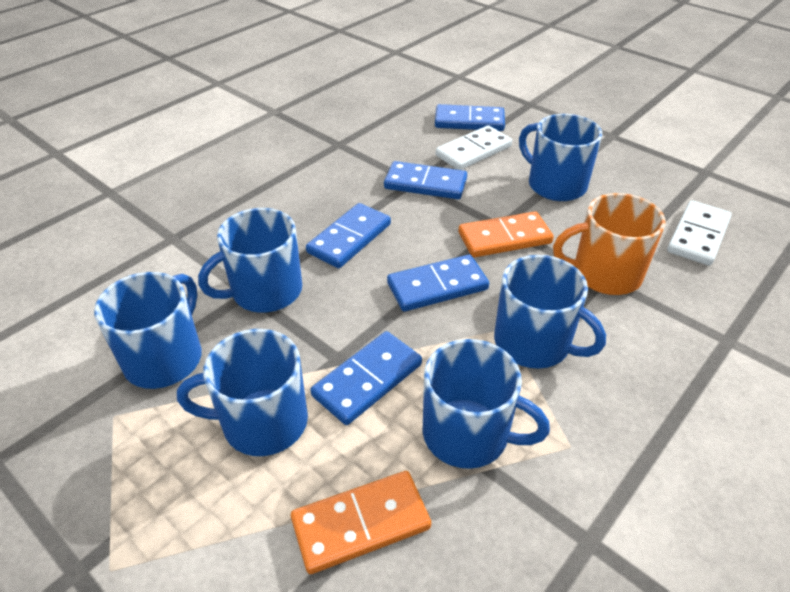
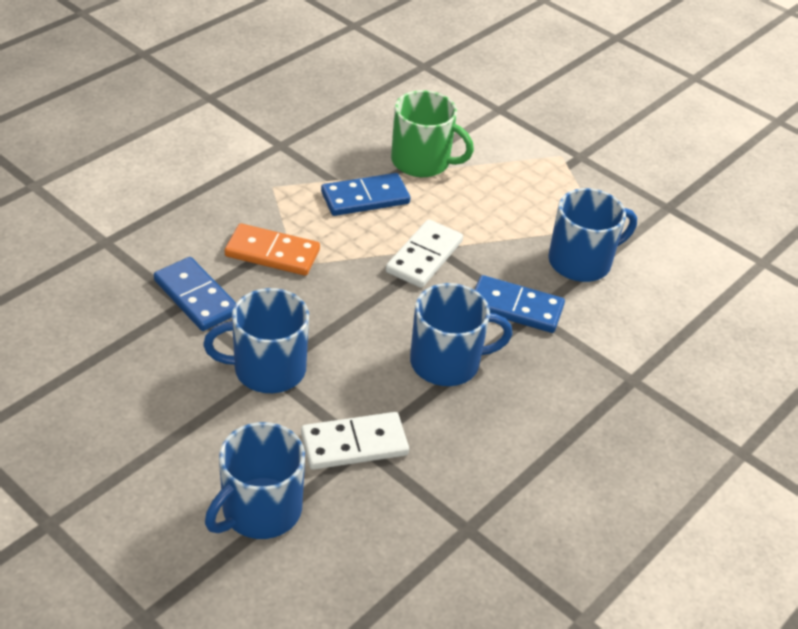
blue domino: 5 -> 3
blue mug: 6 -> 4
green mug: 0 -> 1
orange domino: 2 -> 1
orange mug: 1 -> 0

